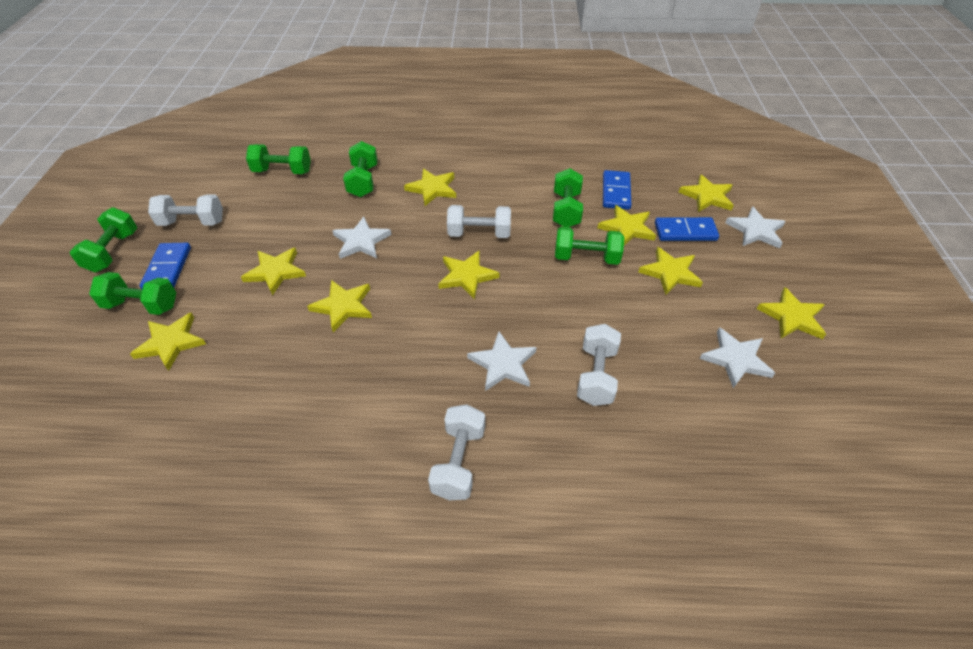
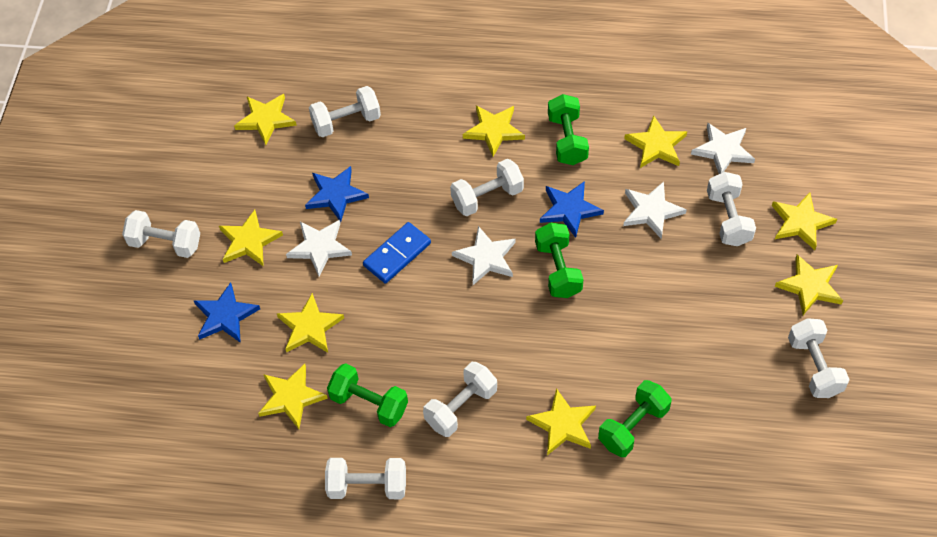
blue domino: 3 -> 1
blue star: 0 -> 3
green dumbbell: 6 -> 4
white dumbbell: 4 -> 7

